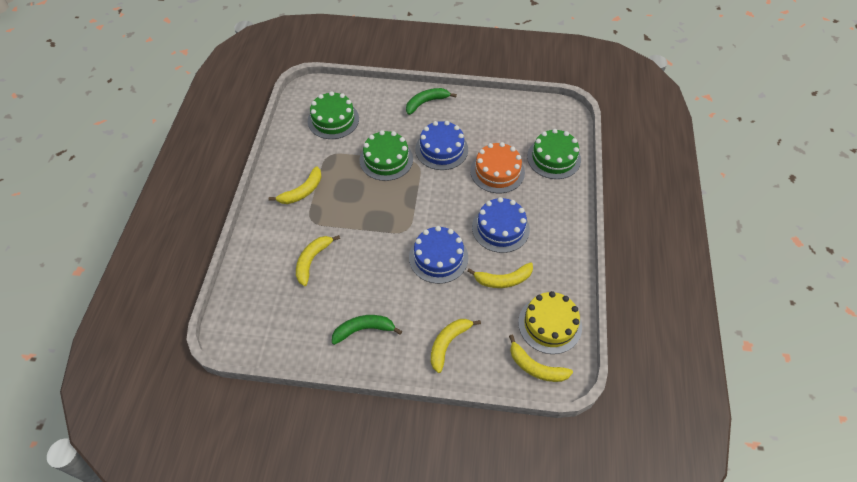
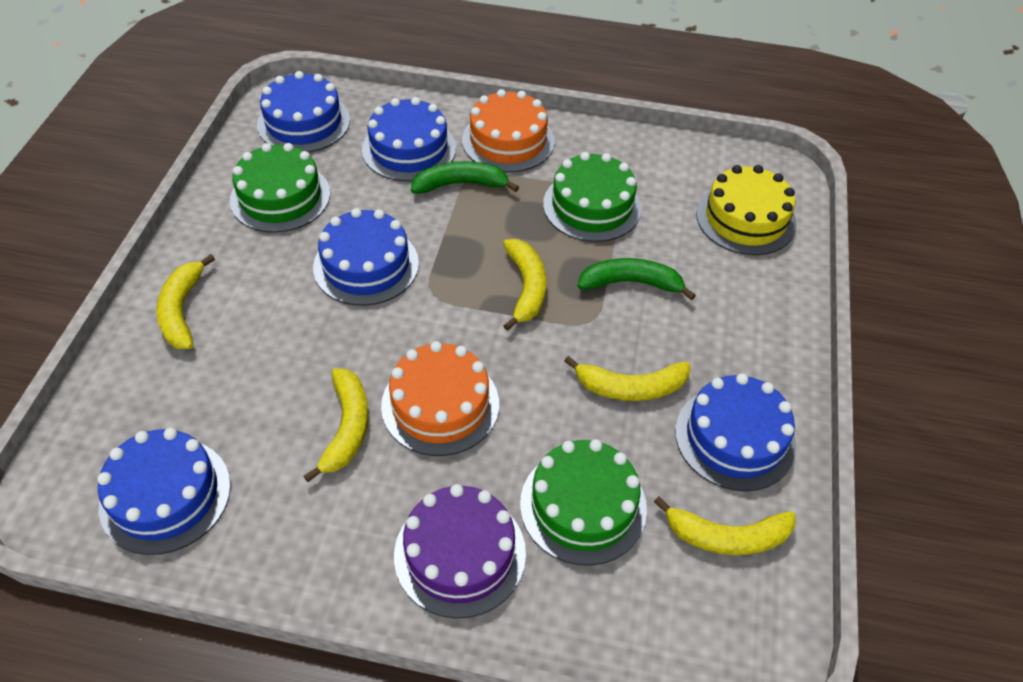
blue cake: 3 -> 5
orange cake: 1 -> 2
purple cake: 0 -> 1

